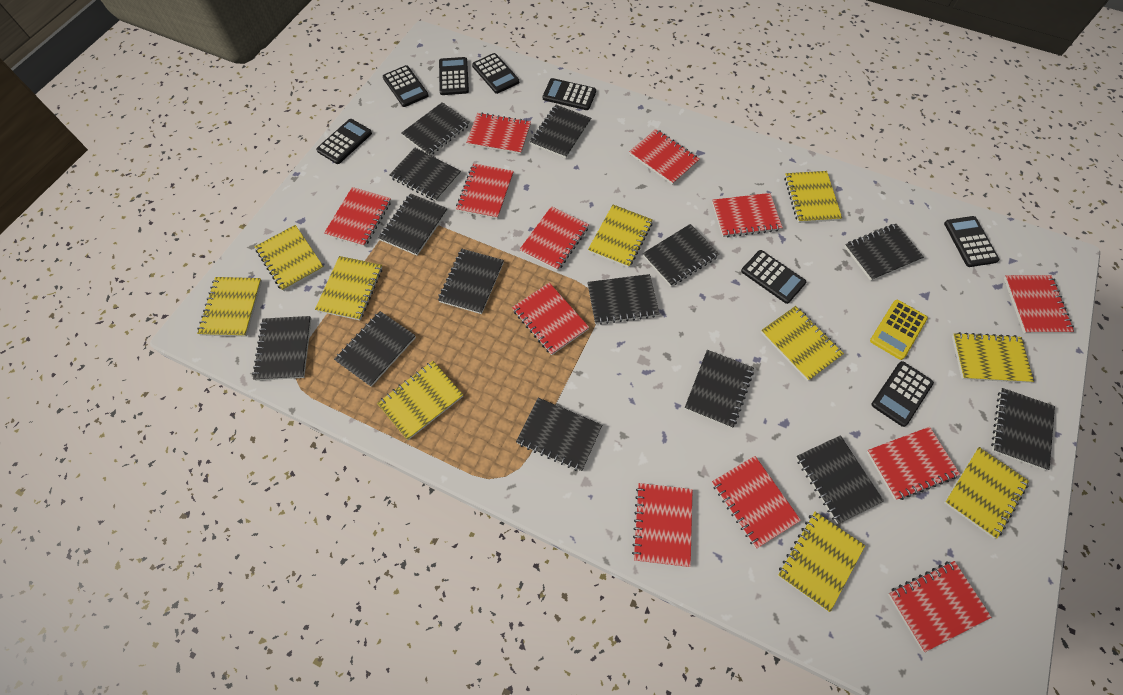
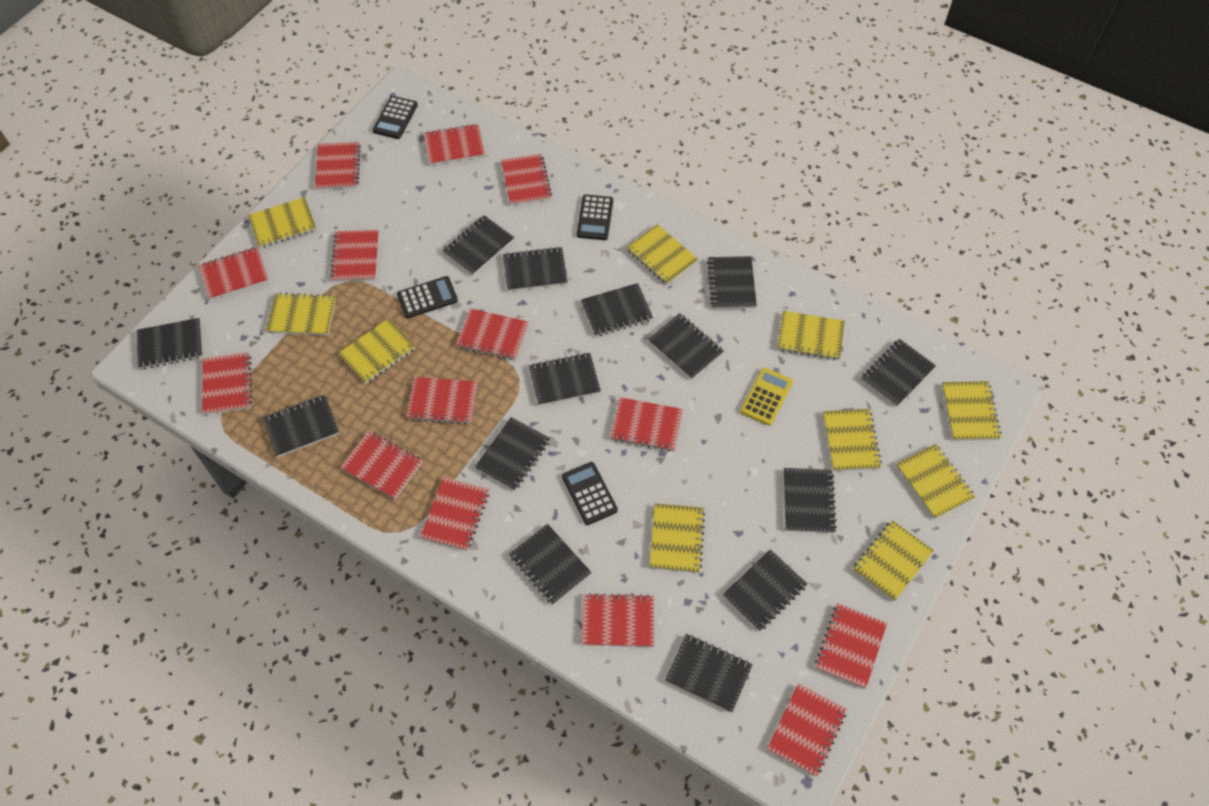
black calculator: 8 -> 4
red notebook: 12 -> 14

